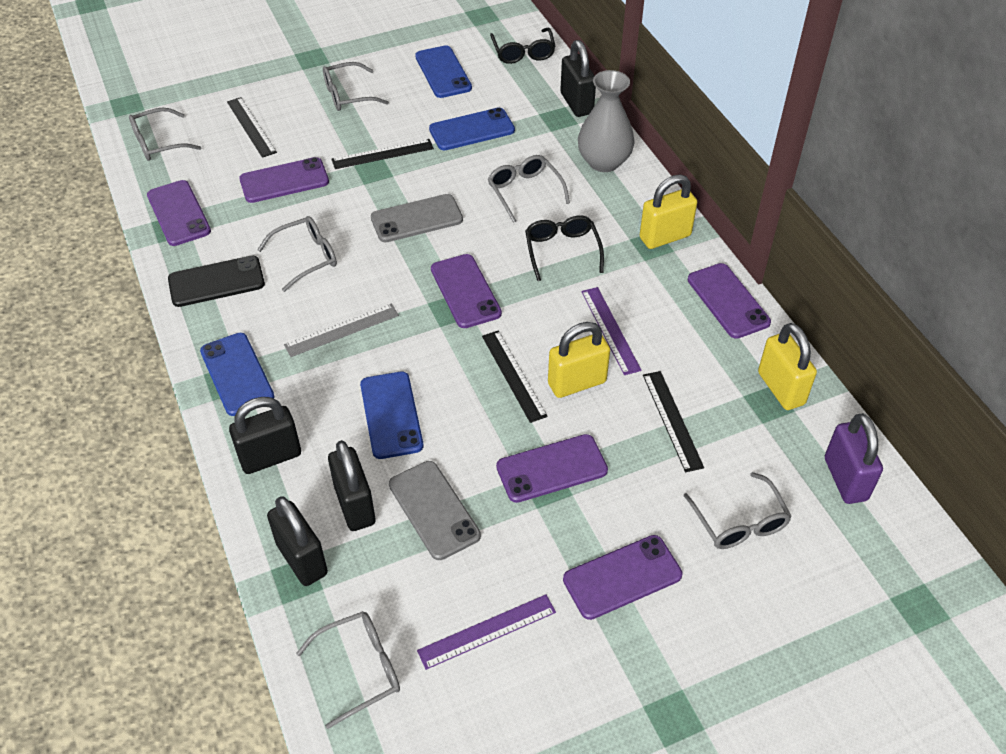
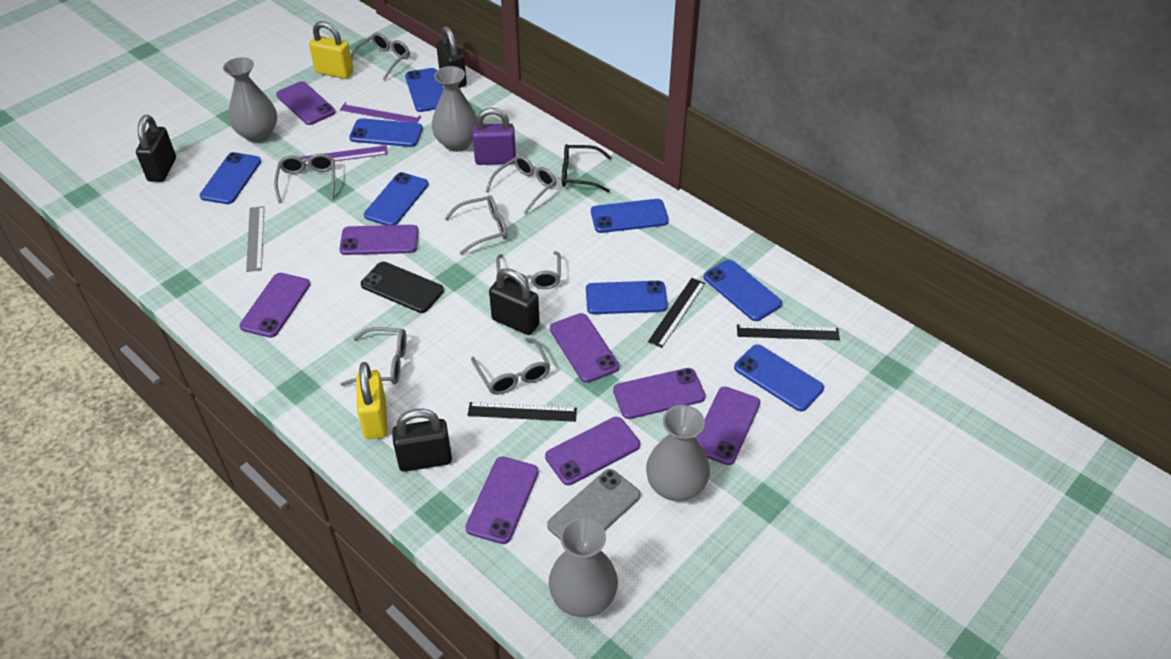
black glasses: 2 -> 1
black ruler: 4 -> 3
blue phone: 4 -> 8
grey glasses: 6 -> 7
grey phone: 2 -> 1
grey vase: 1 -> 4
purple phone: 6 -> 8
yellow padlock: 3 -> 2

